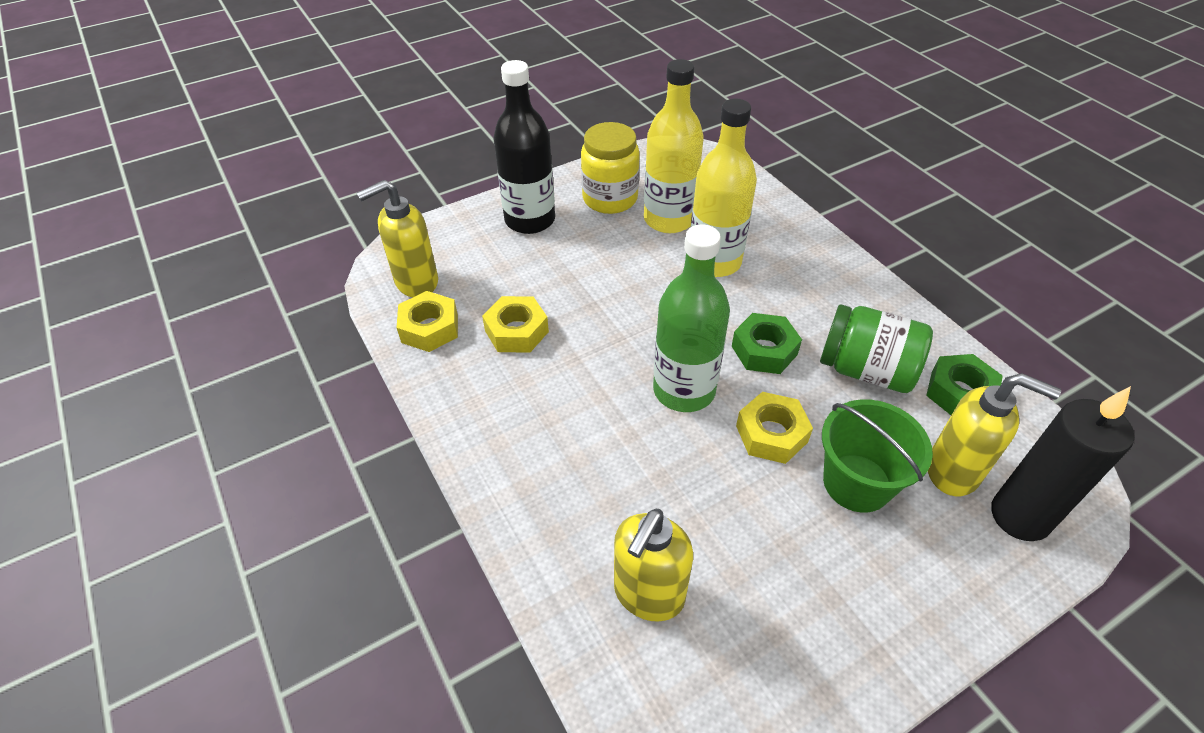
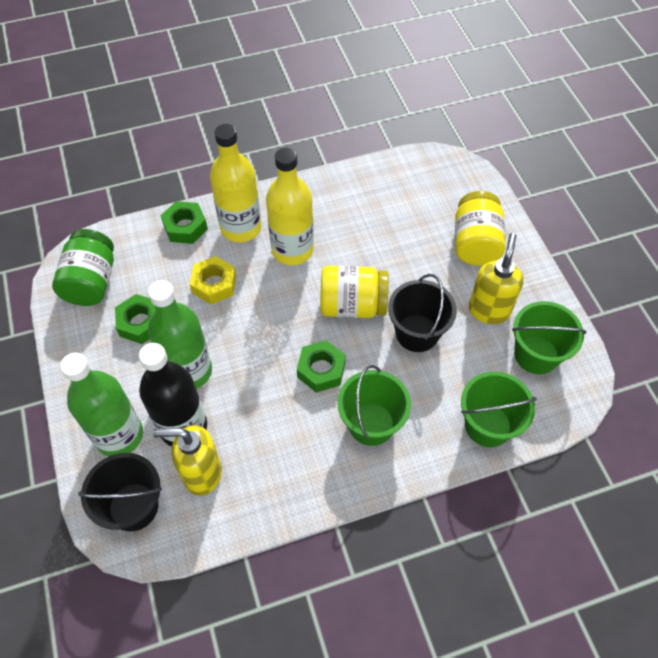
black bucket: 0 -> 2
black candle: 1 -> 0
green bottle: 1 -> 2
green bucket: 1 -> 3
green nut: 2 -> 3
yellow jar: 1 -> 2
yellow nut: 3 -> 1
yellow soap dispenser: 3 -> 2

